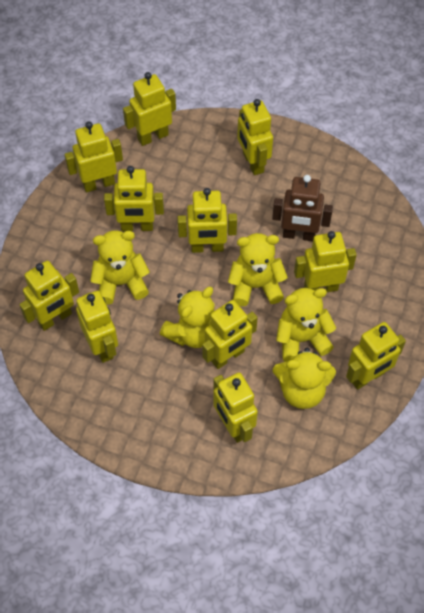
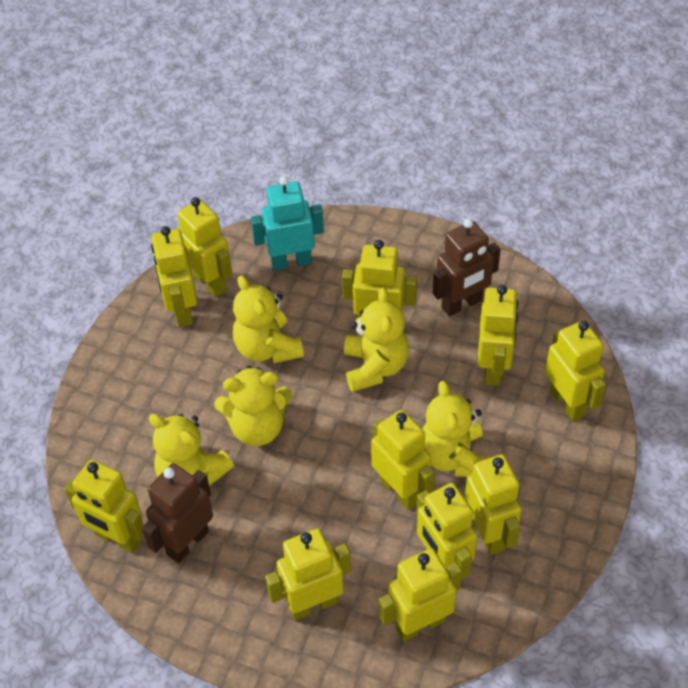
brown robot: 1 -> 2
turquoise robot: 0 -> 1

